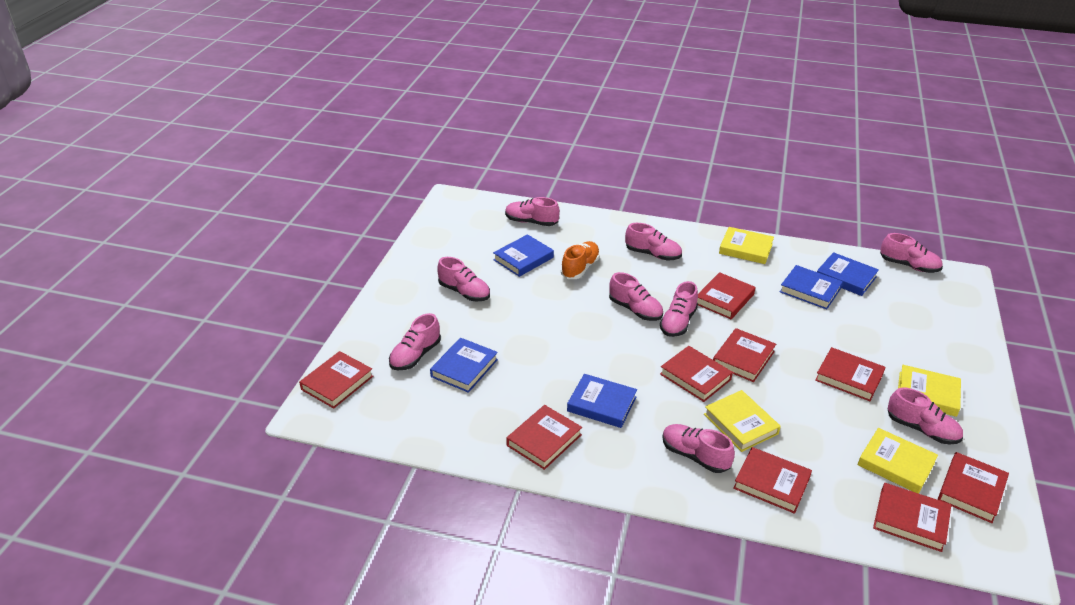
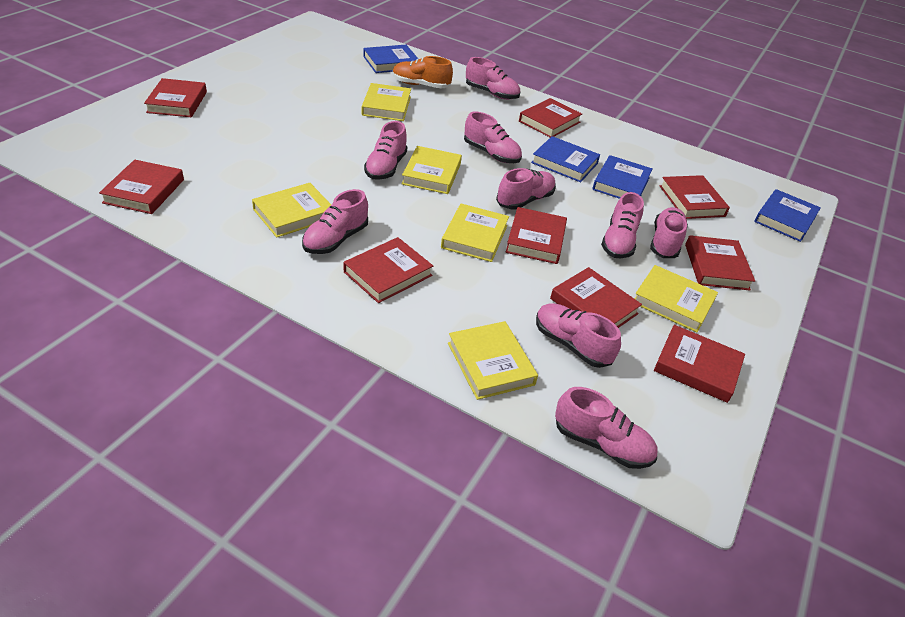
blue book: 5 -> 4
yellow book: 4 -> 6

